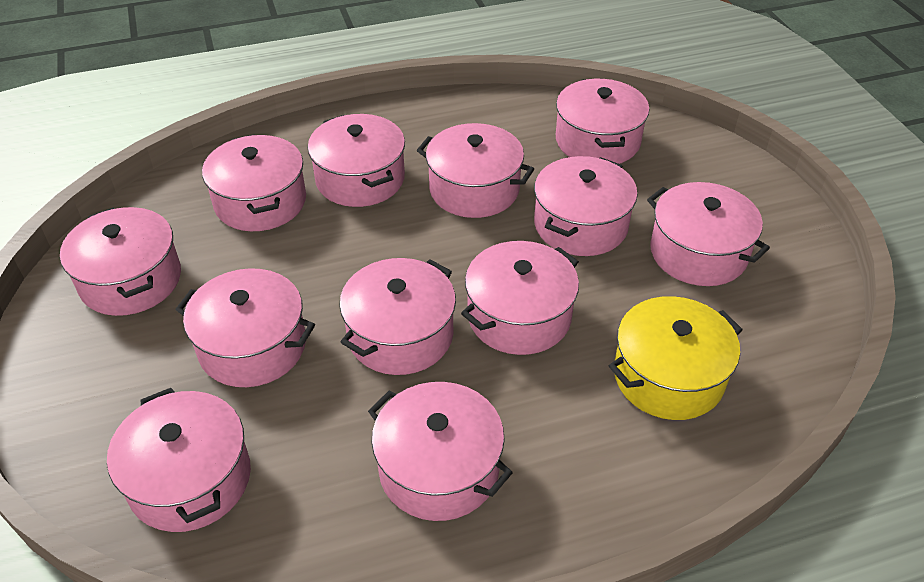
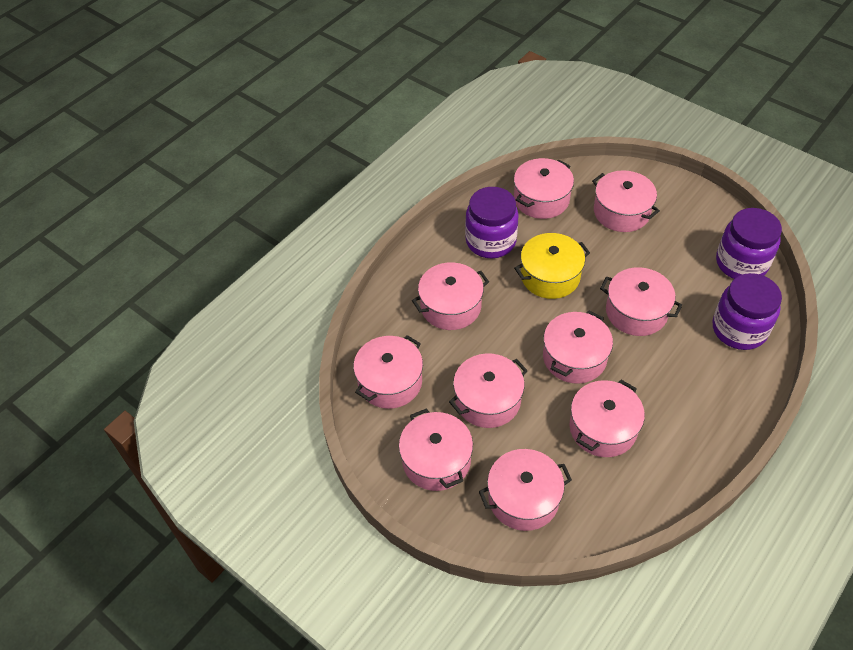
pink pot: 12 -> 10
purple jar: 0 -> 3

